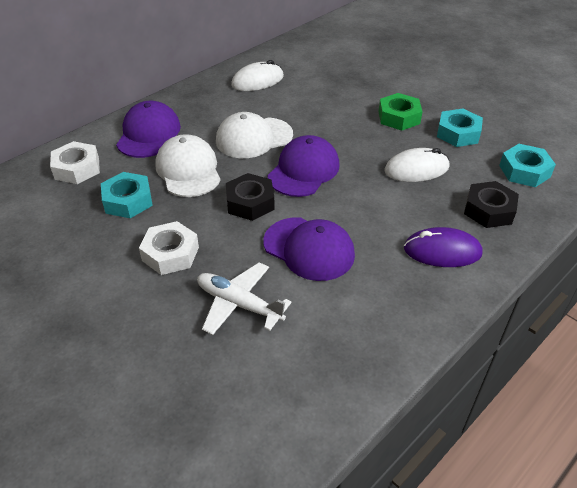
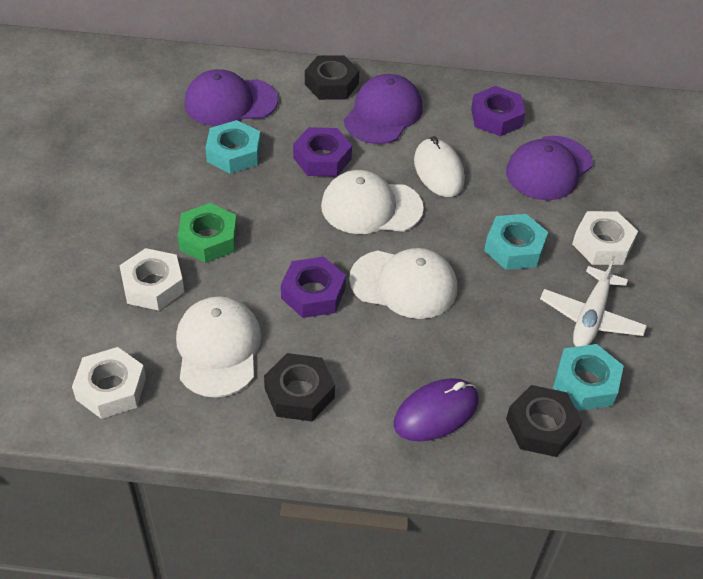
black nut: 2 -> 3
purple nut: 0 -> 3
white cap: 2 -> 3
white mouse: 2 -> 1
white nut: 2 -> 3

